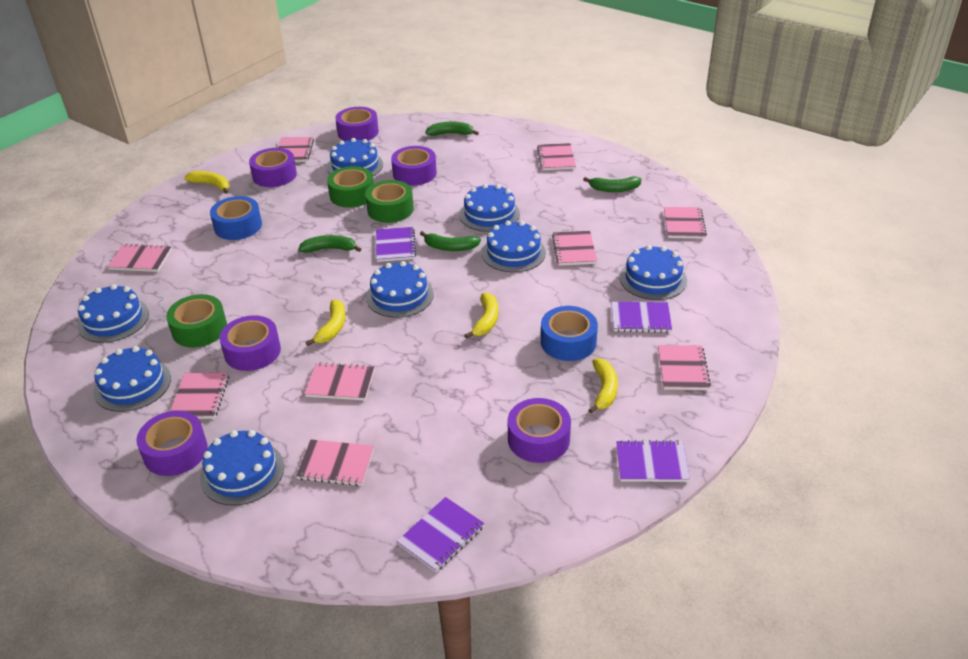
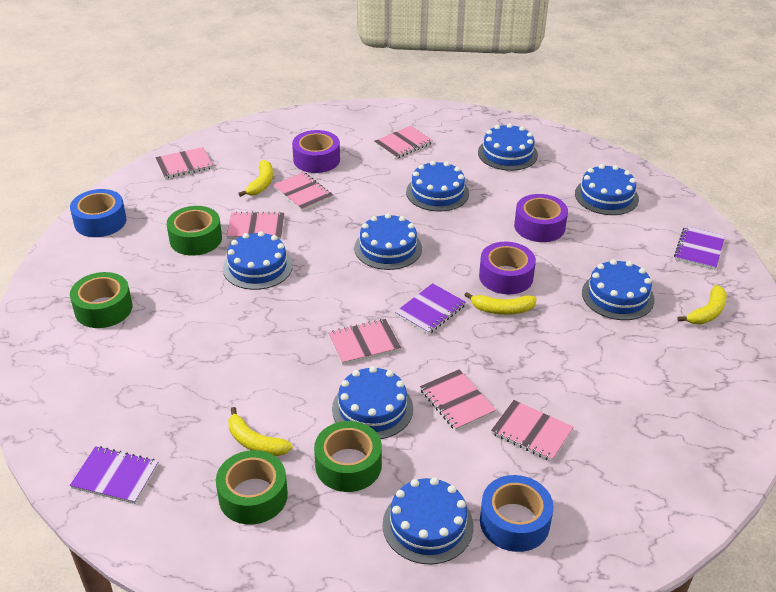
green banana: 4 -> 0
green tape: 3 -> 4
pink notebook: 9 -> 7
purple notebook: 4 -> 3
purple tape: 6 -> 3

